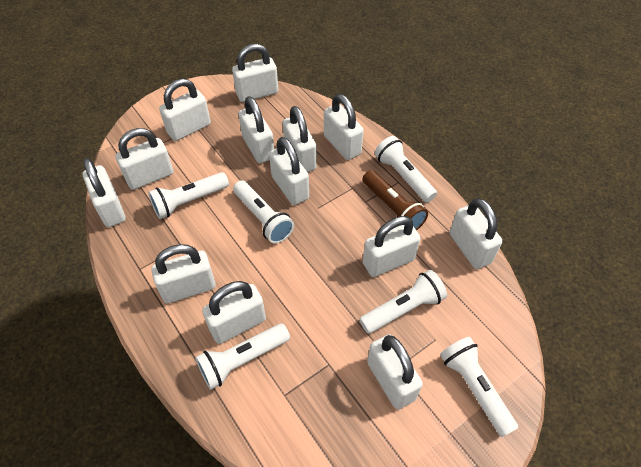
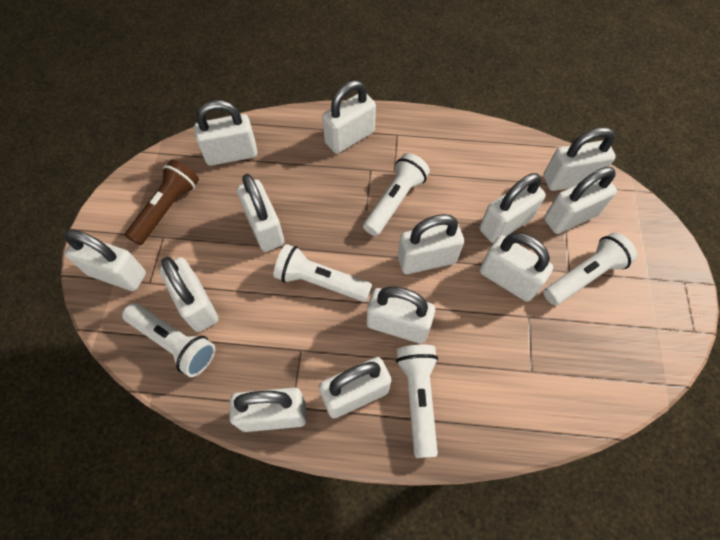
white flashlight: 6 -> 5

